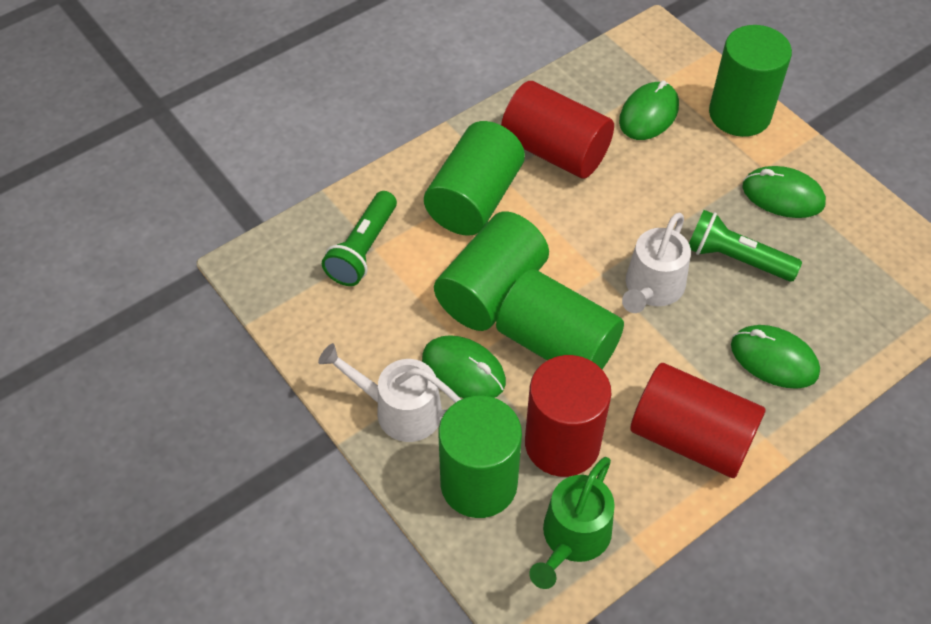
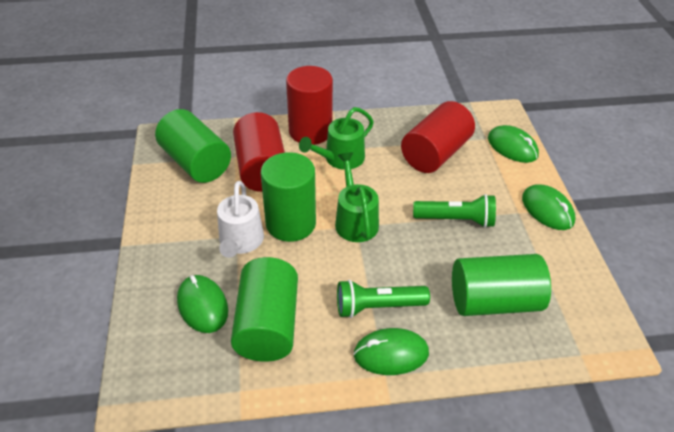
green cylinder: 5 -> 4
green watering can: 1 -> 2
white watering can: 2 -> 1

